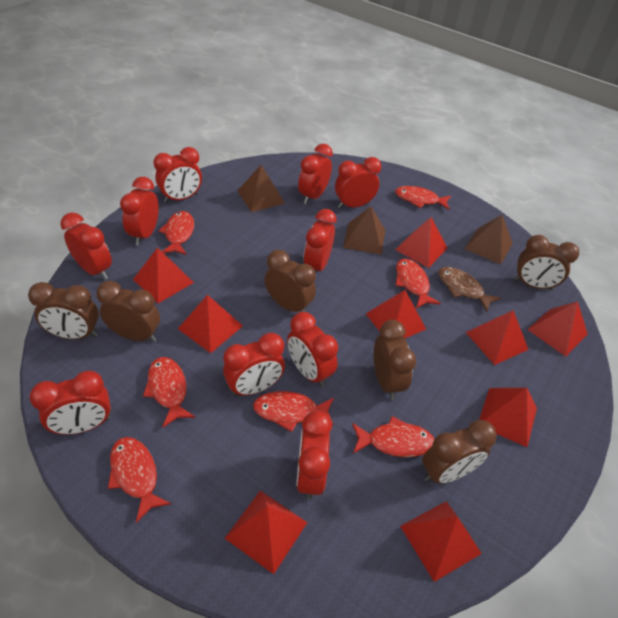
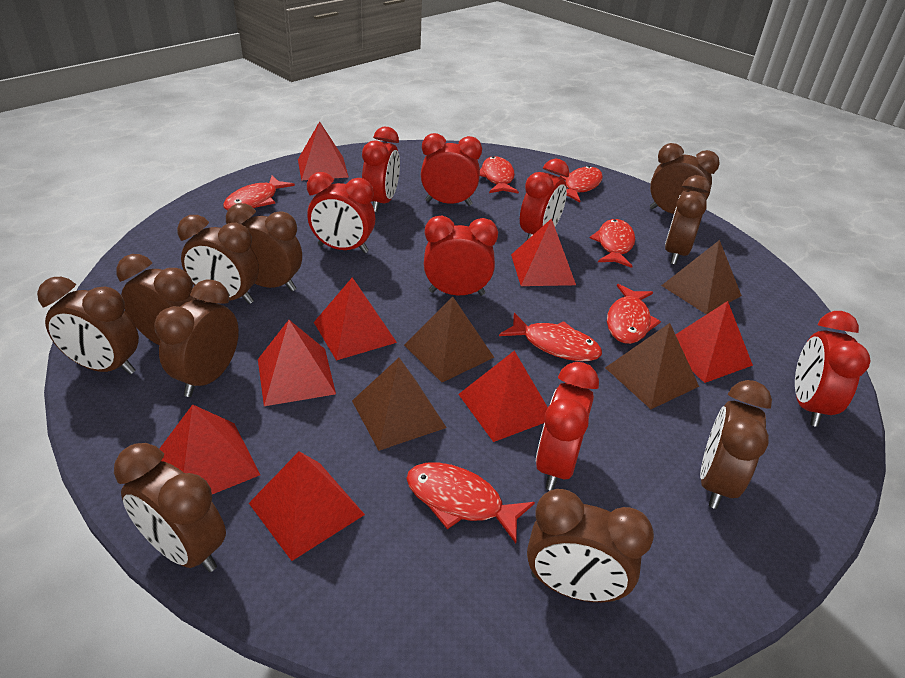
brown clock: 6 -> 10
brown fish: 1 -> 0
brown pyramid: 3 -> 4
red clock: 10 -> 7
red pyramid: 9 -> 8

